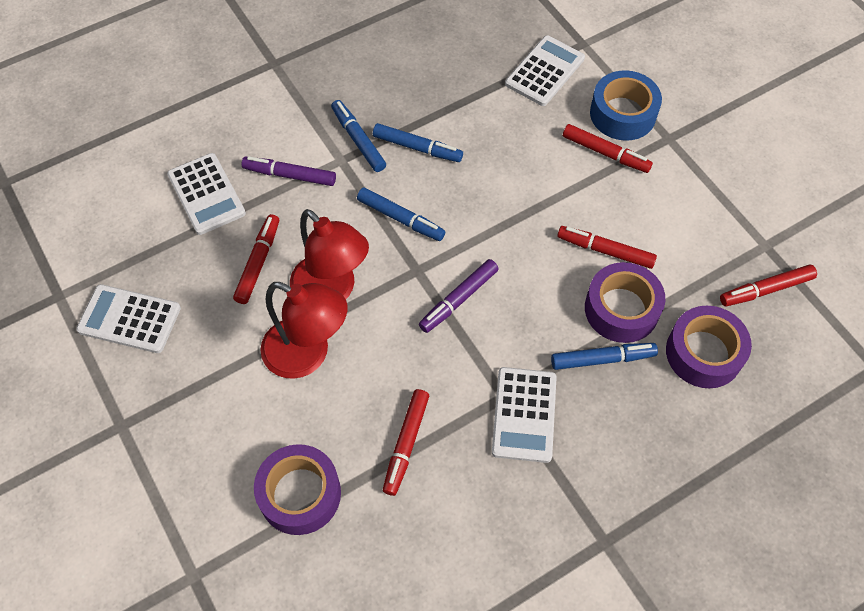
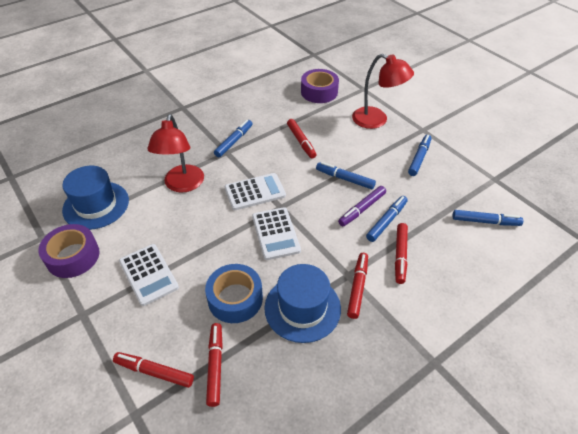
blue hat: 0 -> 2
blue marker: 4 -> 5
purple marker: 2 -> 1
purple tape: 3 -> 2
white calculator: 4 -> 3

